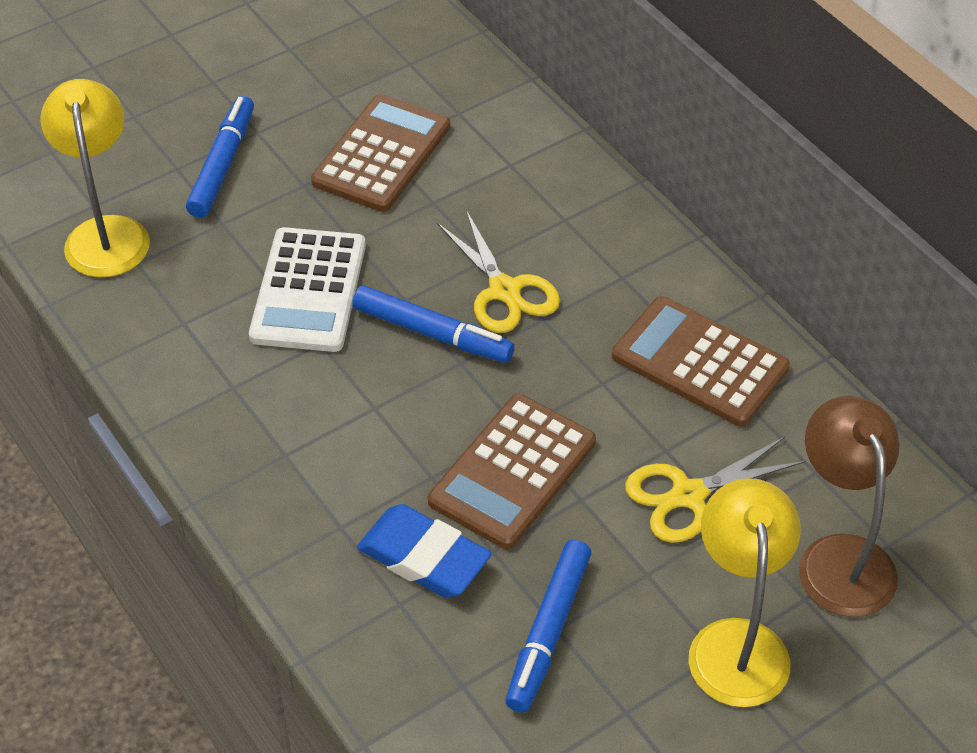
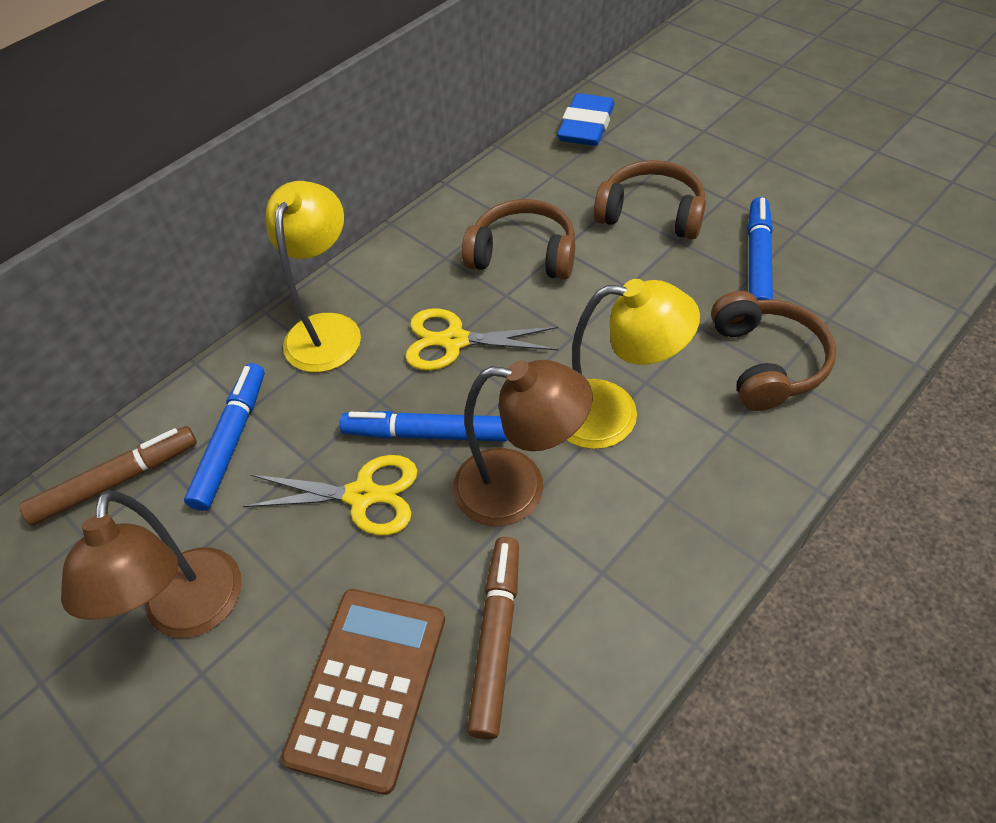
brown calculator: 3 -> 1
brown headphones: 0 -> 3
brown lamp: 1 -> 2
brown marker: 0 -> 2
white calculator: 1 -> 0

